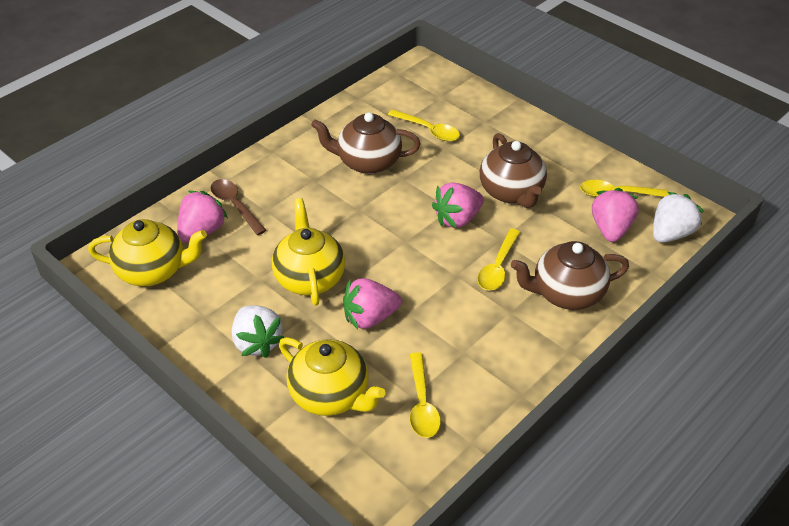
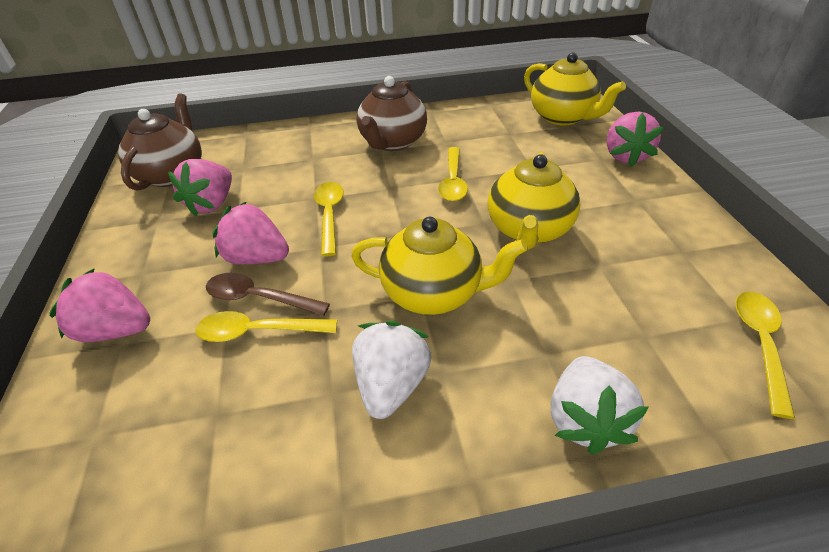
brown teapot: 3 -> 2

